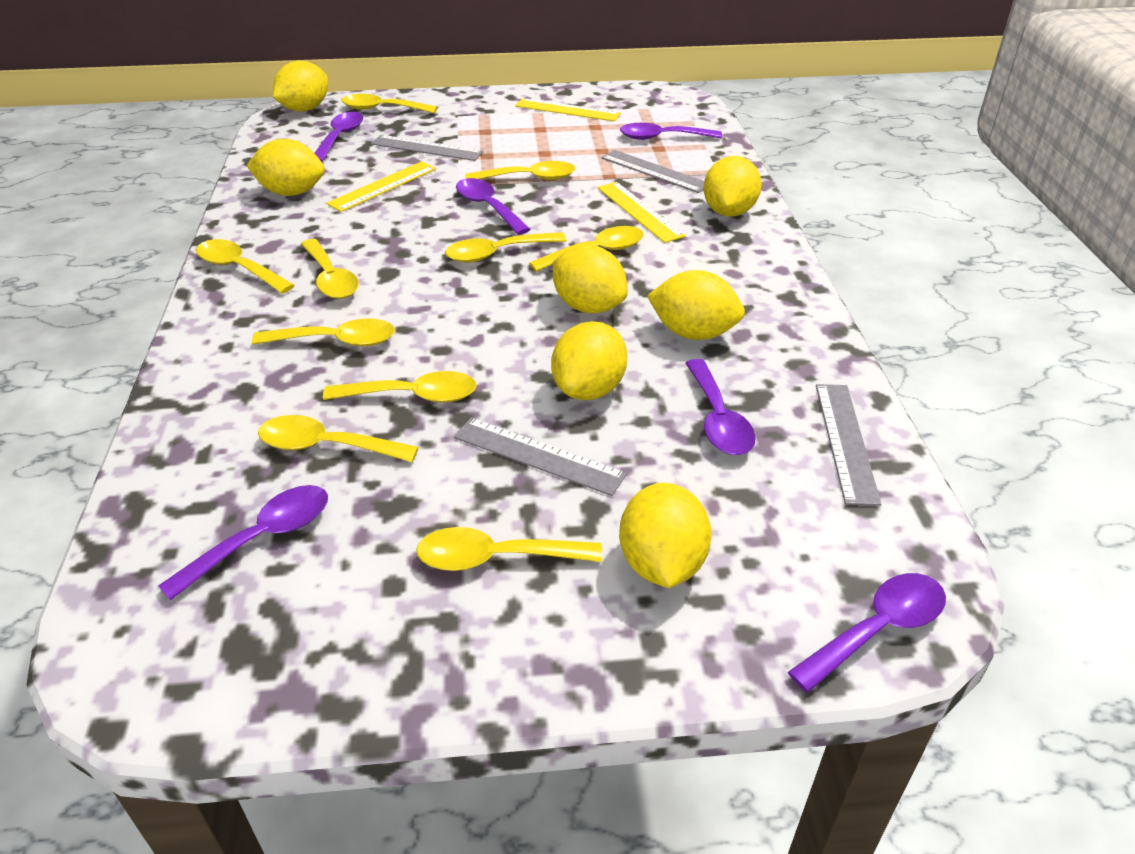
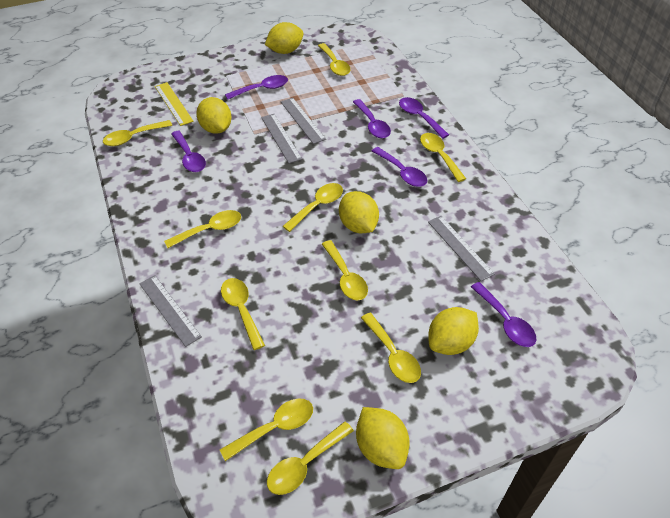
yellow lemon: 7 -> 5
yellow ruler: 3 -> 1

